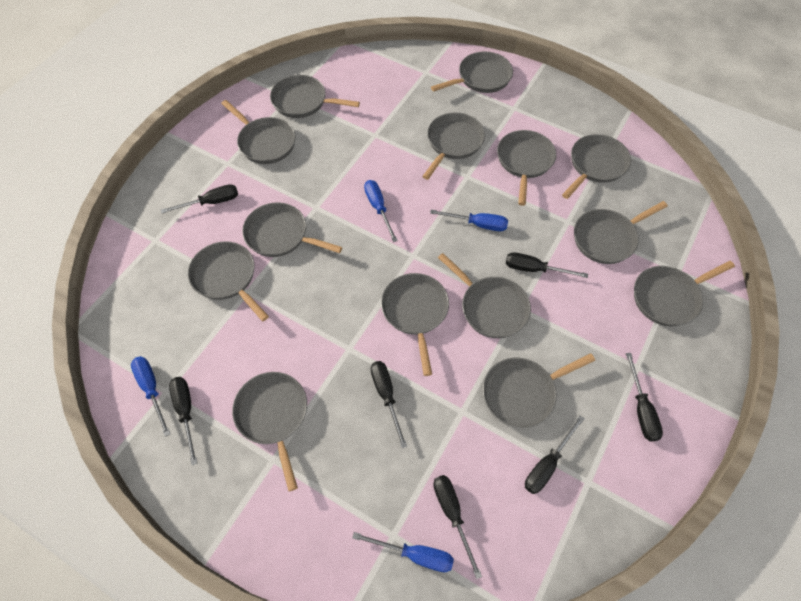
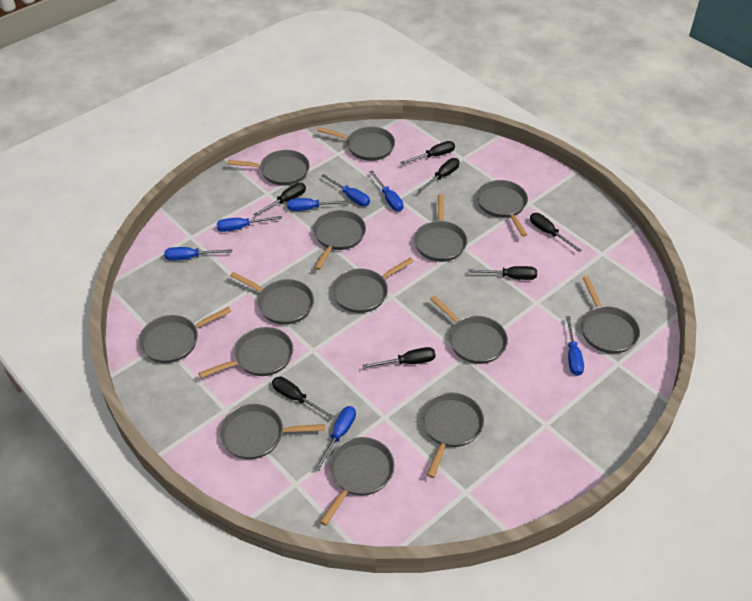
blue screwdriver: 4 -> 7

